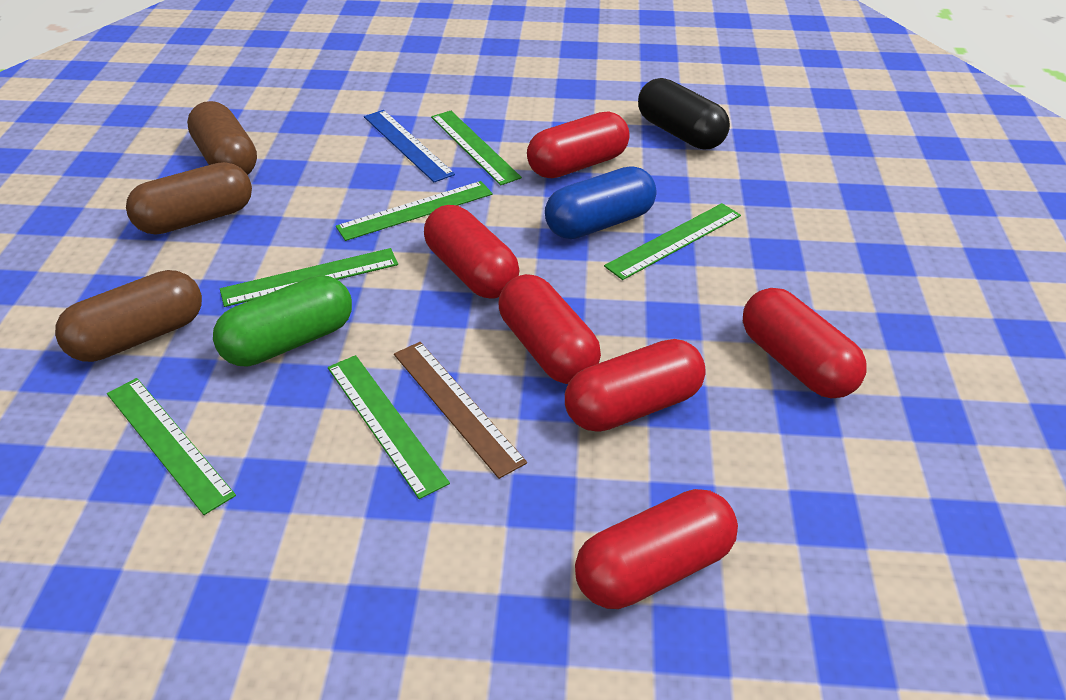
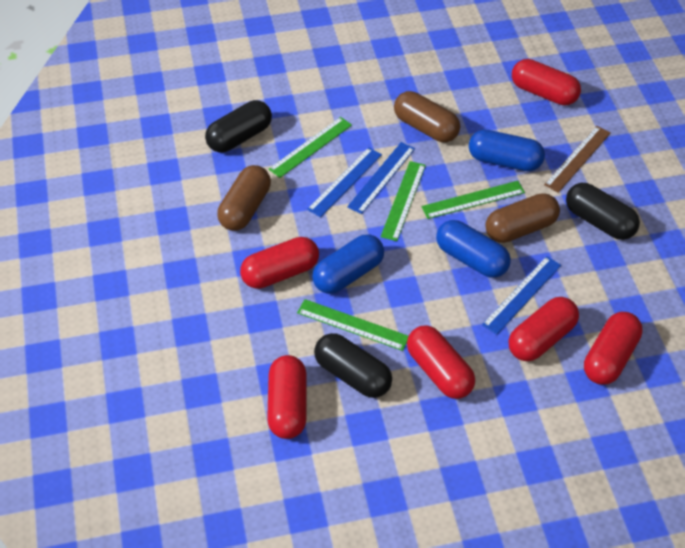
black capsule: 1 -> 3
blue capsule: 1 -> 3
blue ruler: 1 -> 3
green capsule: 1 -> 0
green ruler: 6 -> 4

